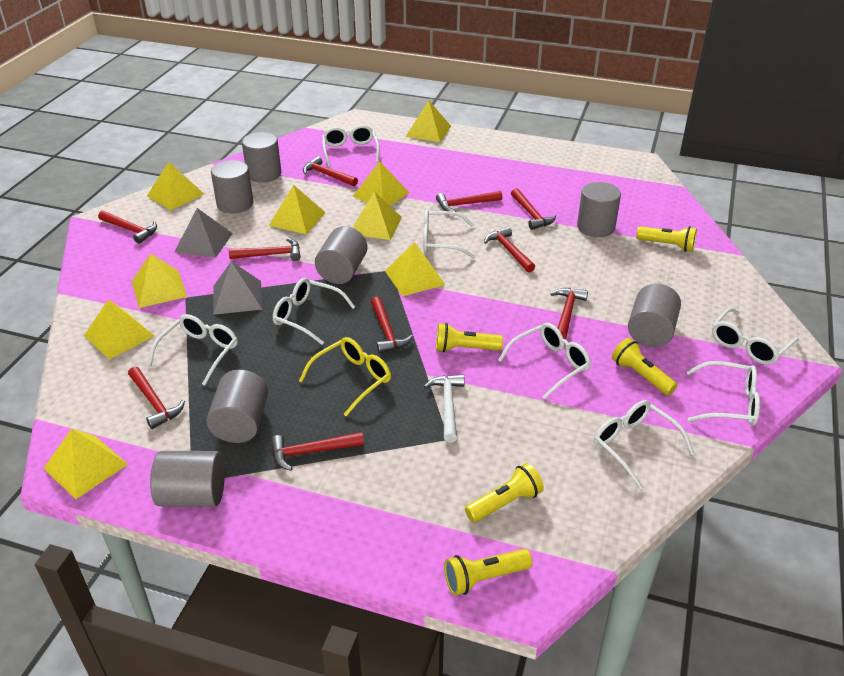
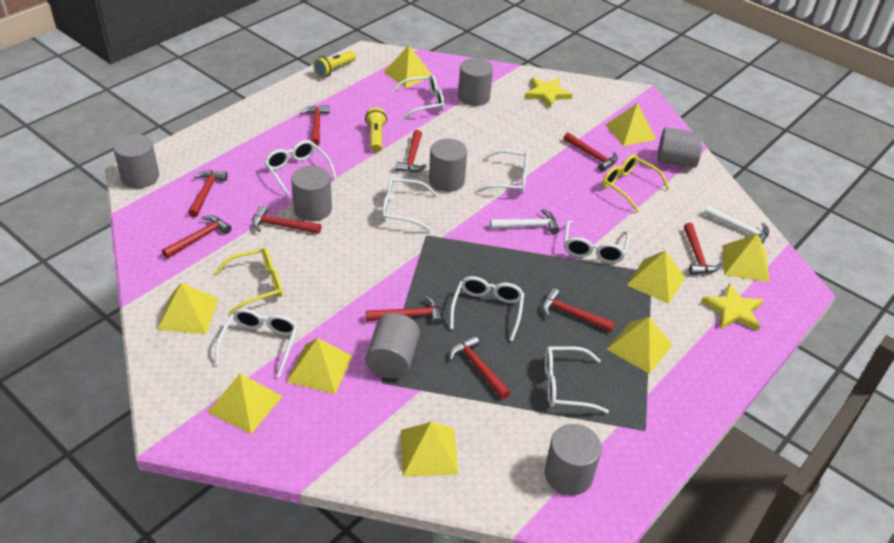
grey pyramid: 2 -> 0
white hammer: 1 -> 2
yellow flashlight: 5 -> 2
yellow glasses: 1 -> 2
yellow star: 0 -> 2

